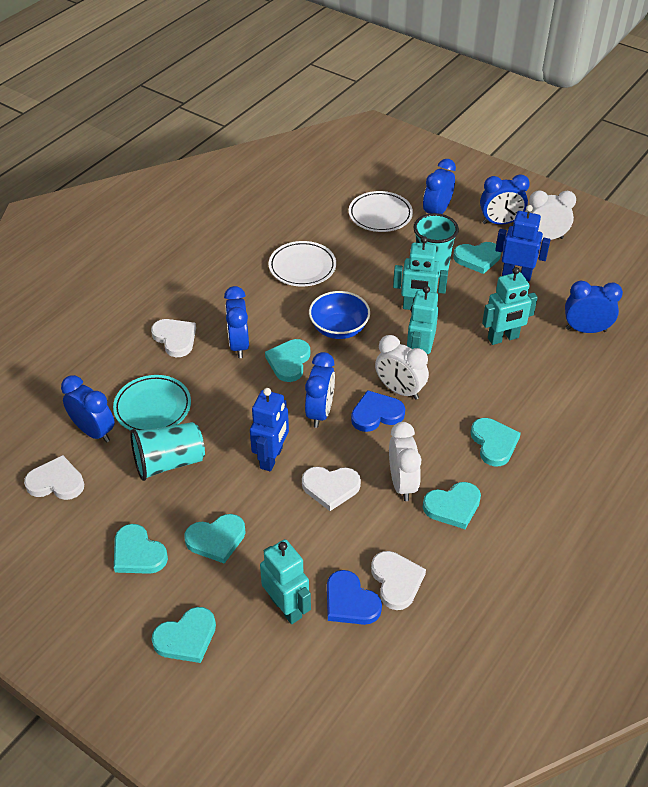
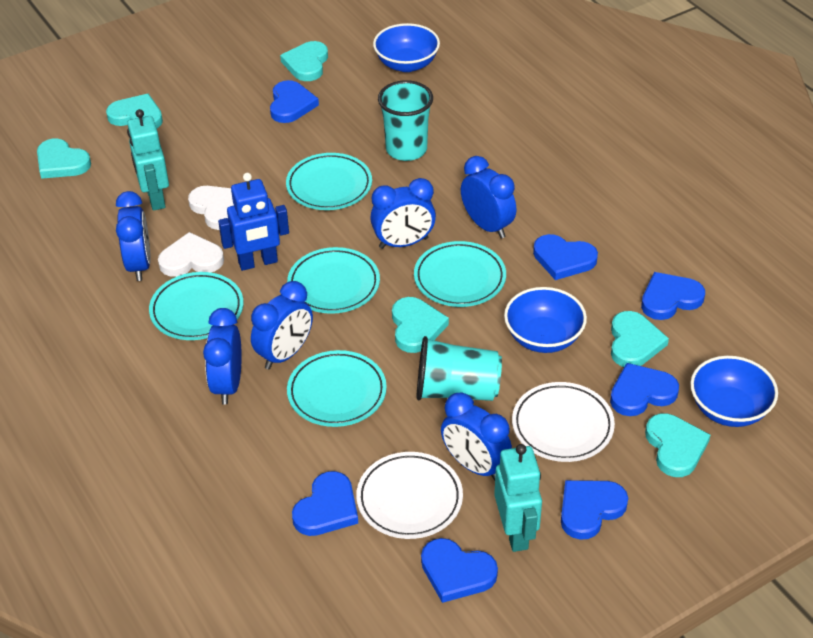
blue bowl: 1 -> 3
blue heart: 2 -> 7
blue robot: 2 -> 1
turquoise heart: 7 -> 6
turquoise plate: 1 -> 5
turquoise robot: 4 -> 2
white clock: 3 -> 0
white heart: 4 -> 2

